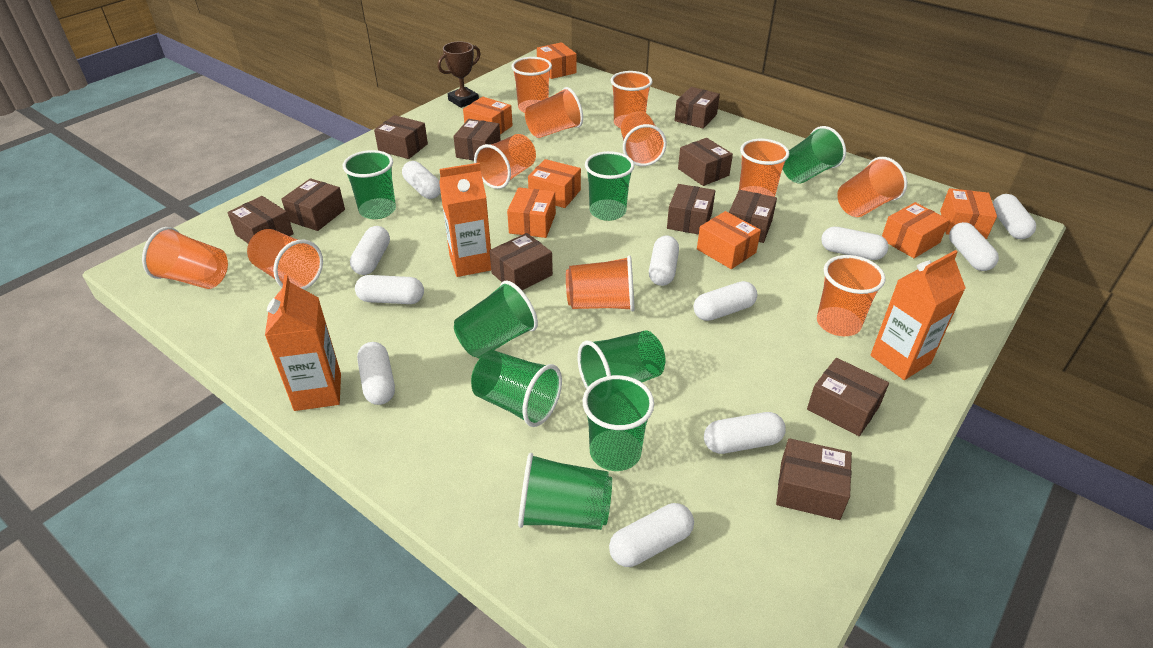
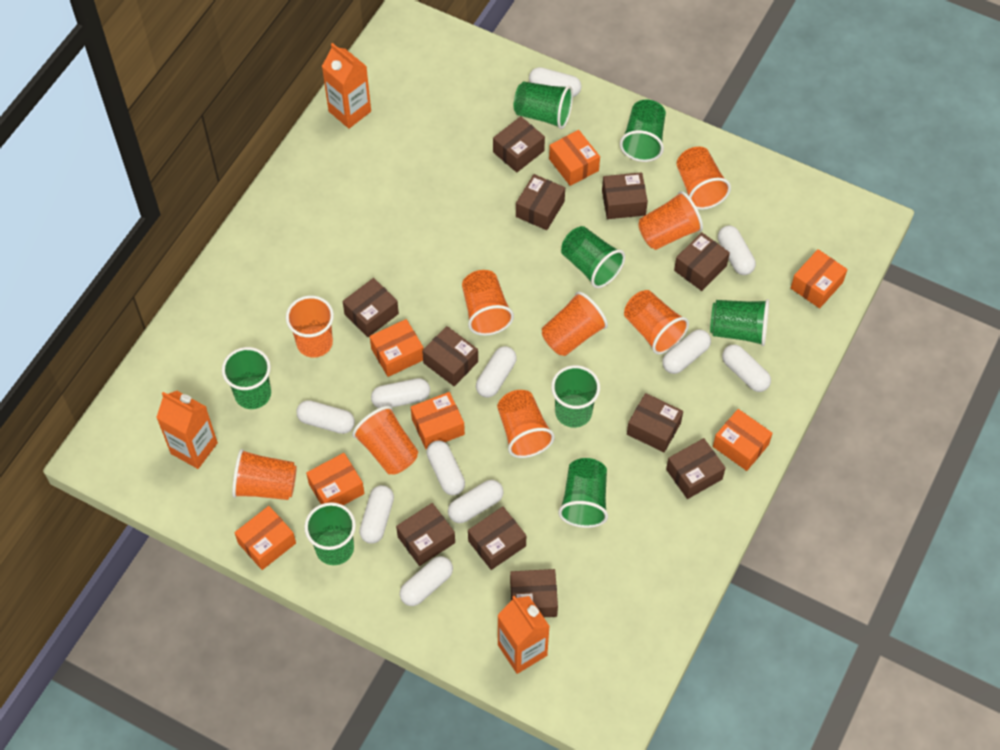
brown trophy: 1 -> 0
orange cup: 11 -> 9

